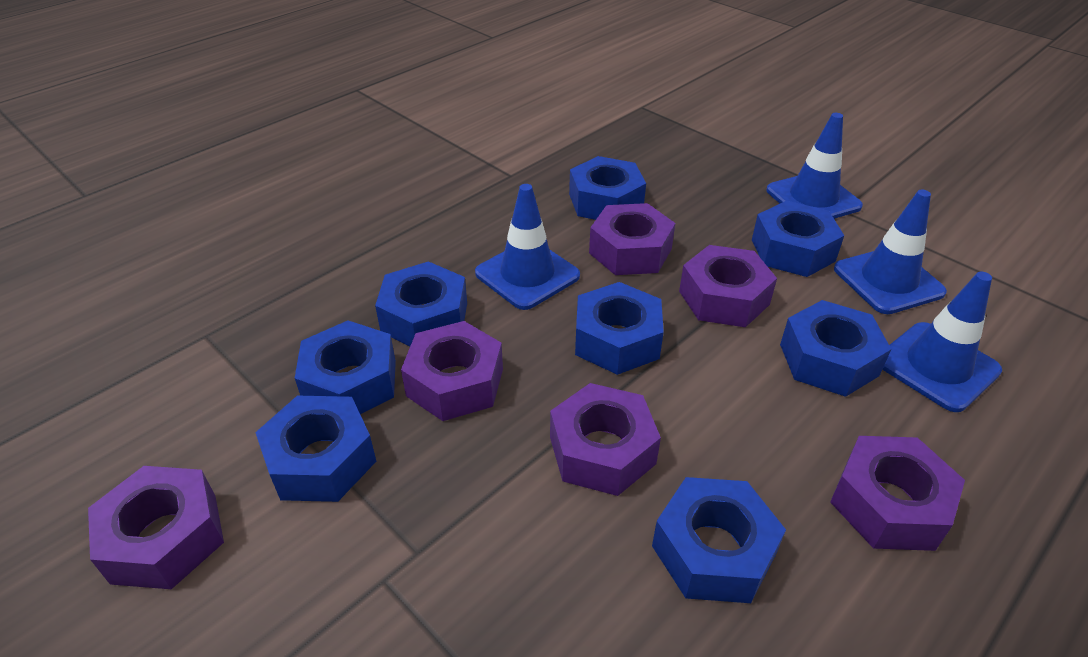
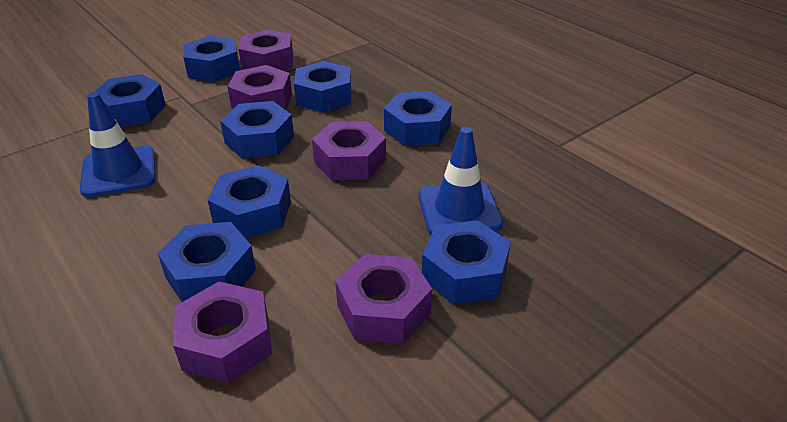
blue traffic cone: 4 -> 2
purple nut: 6 -> 5

